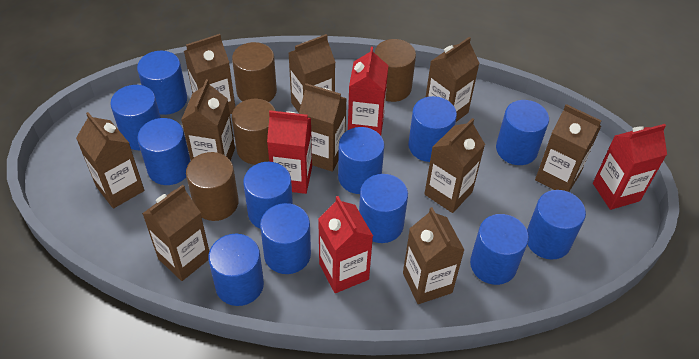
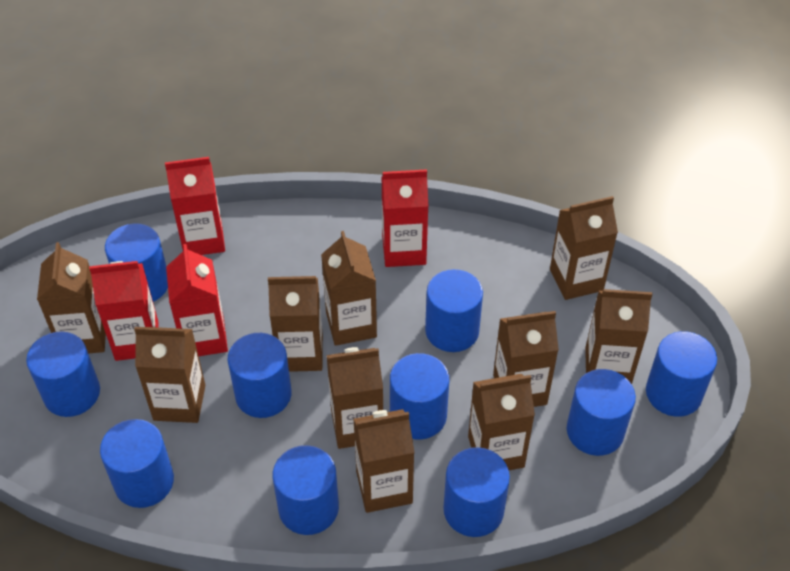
blue cylinder: 12 -> 10
brown cylinder: 4 -> 0

